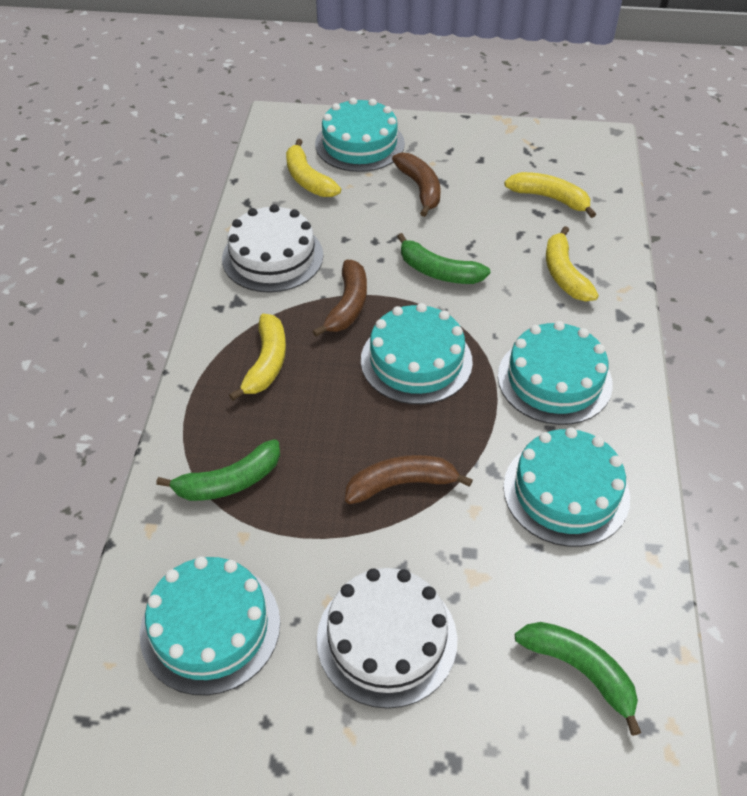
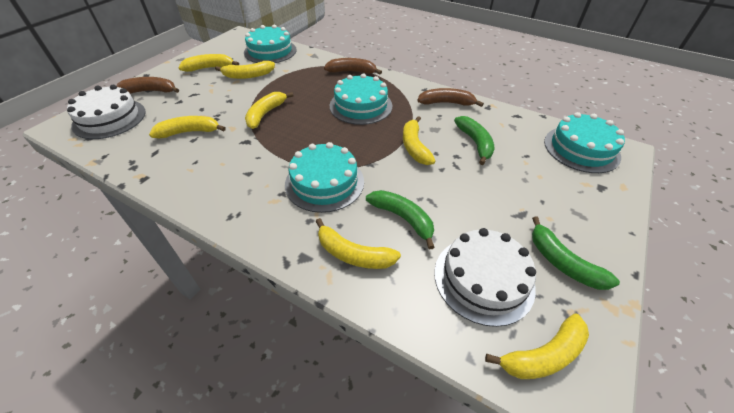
turquoise cake: 5 -> 4
yellow banana: 4 -> 7

